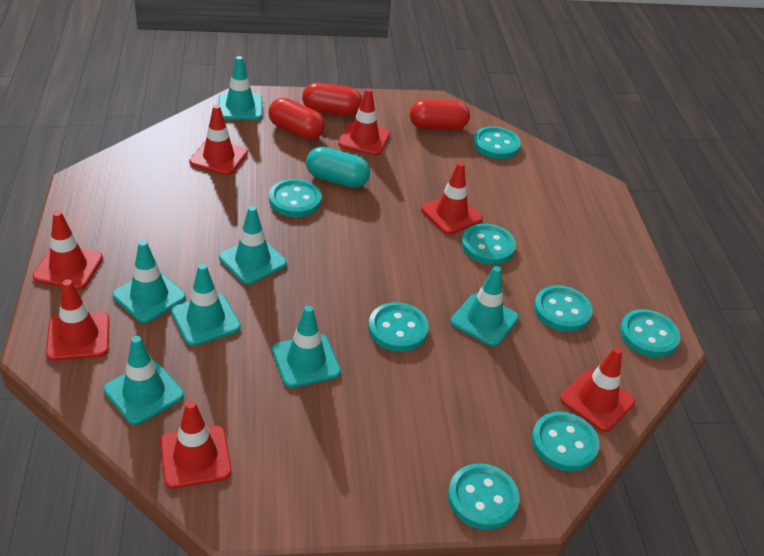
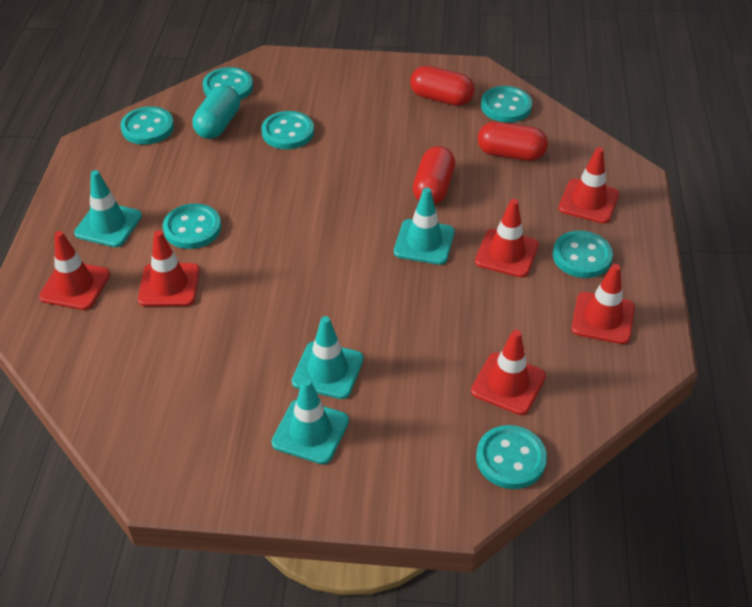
red traffic cone: 7 -> 6
turquoise button: 8 -> 7
turquoise traffic cone: 7 -> 4

